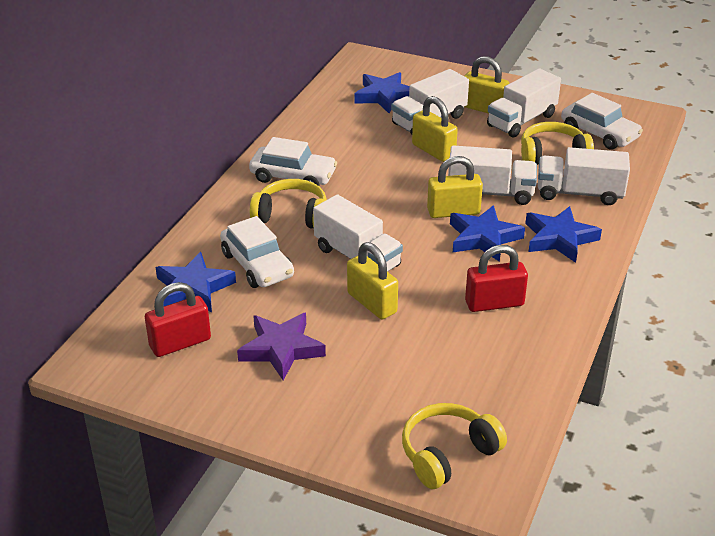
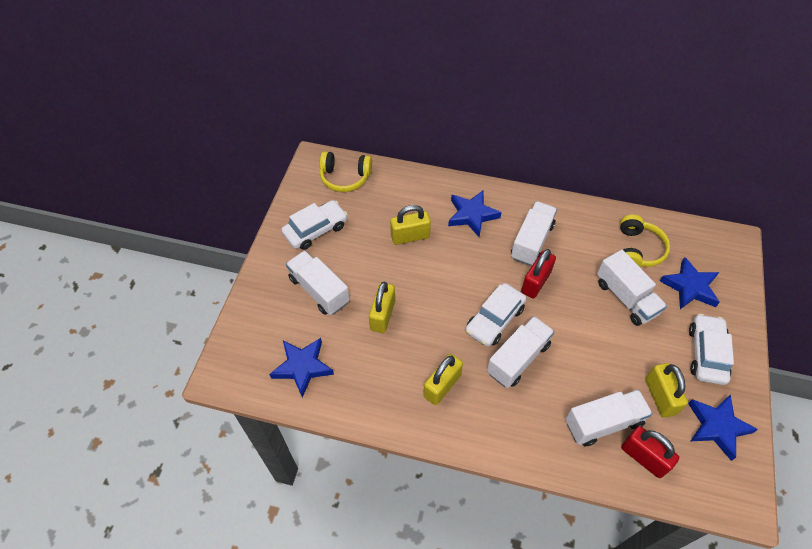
purple star: 1 -> 0
yellow headphones: 3 -> 2

